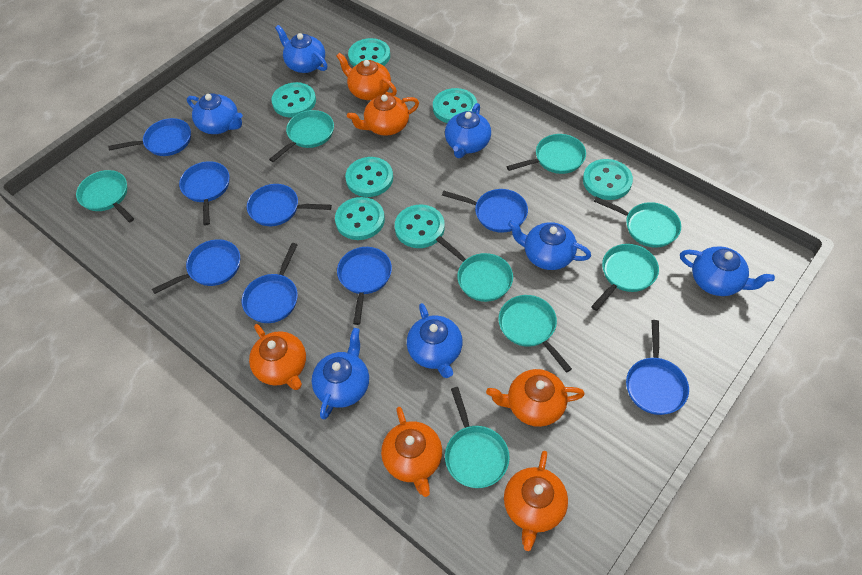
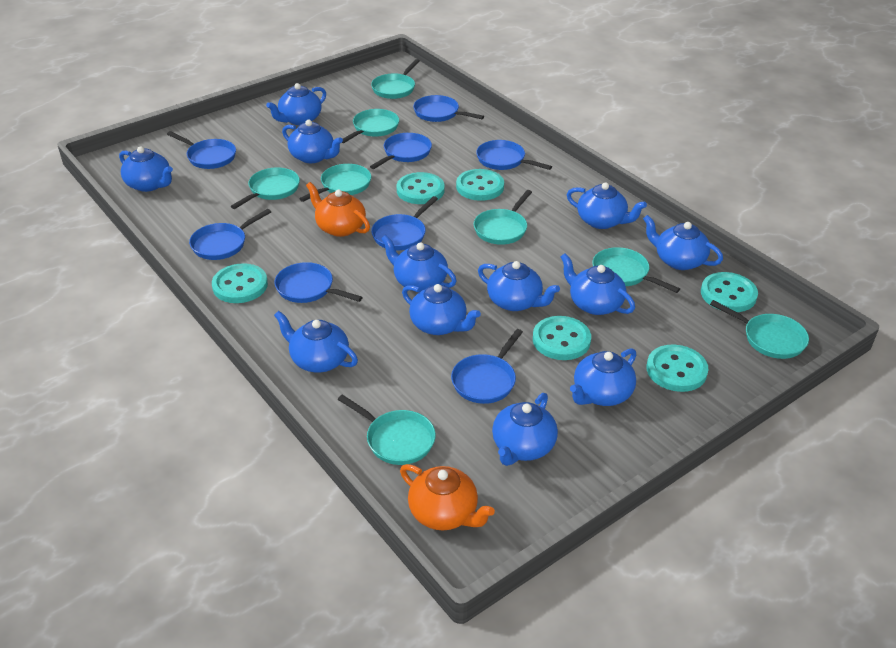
blue teapot: 7 -> 12
orange teapot: 6 -> 2
turquoise button: 7 -> 6

